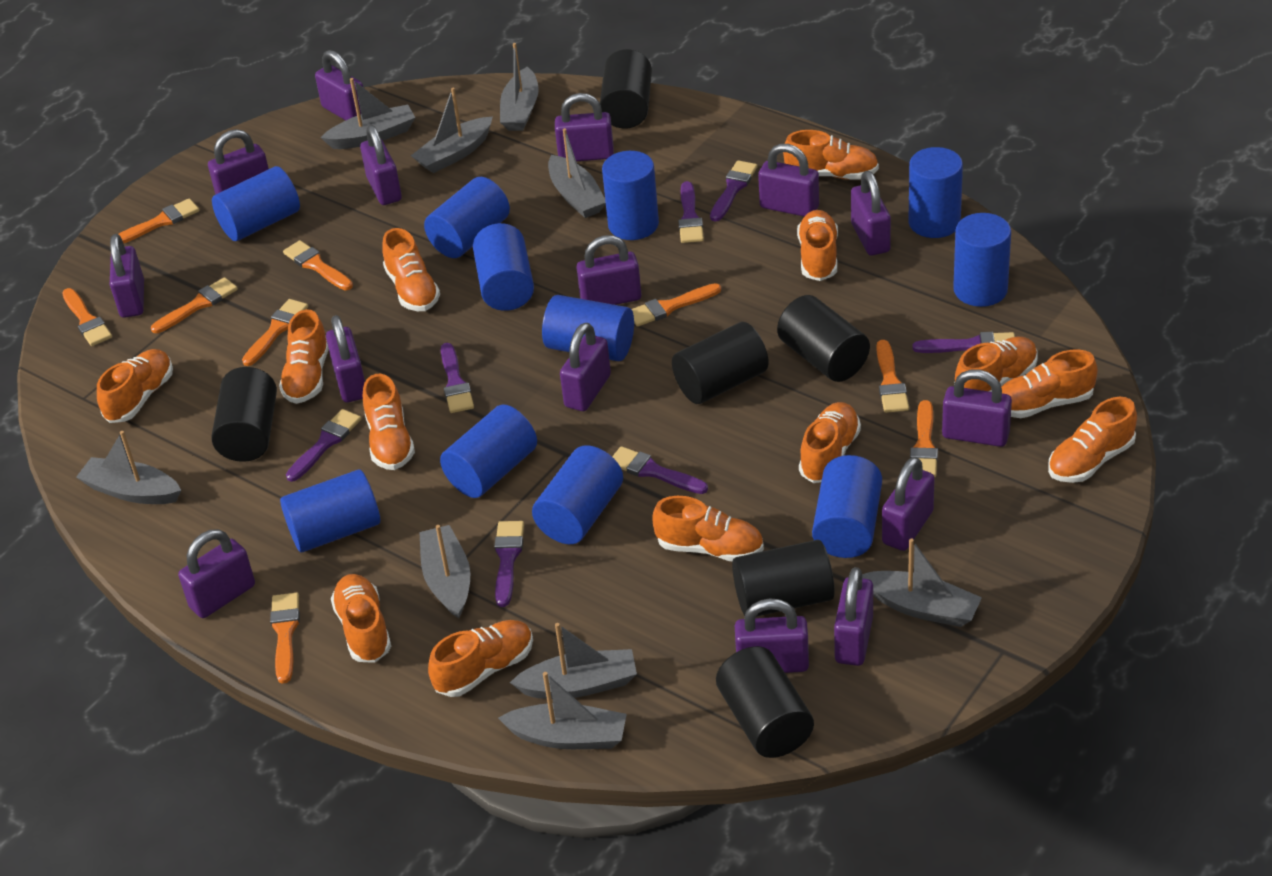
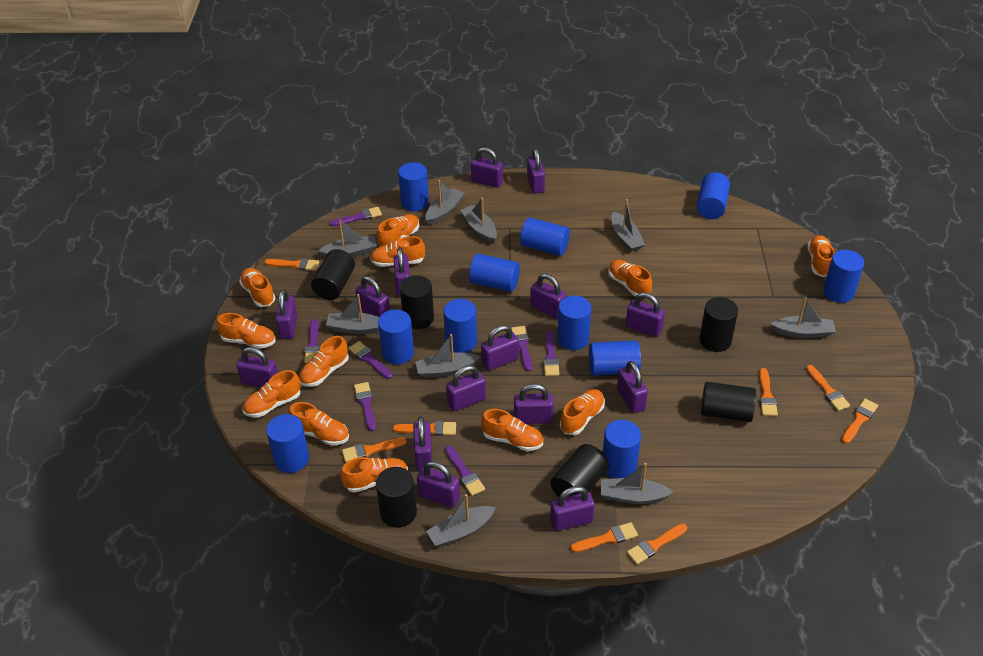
orange brush: 9 -> 8
orange shoe: 13 -> 12

